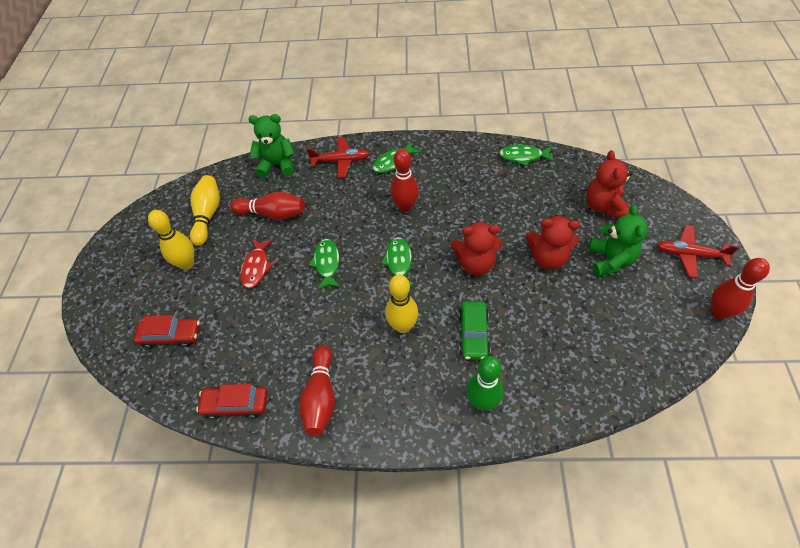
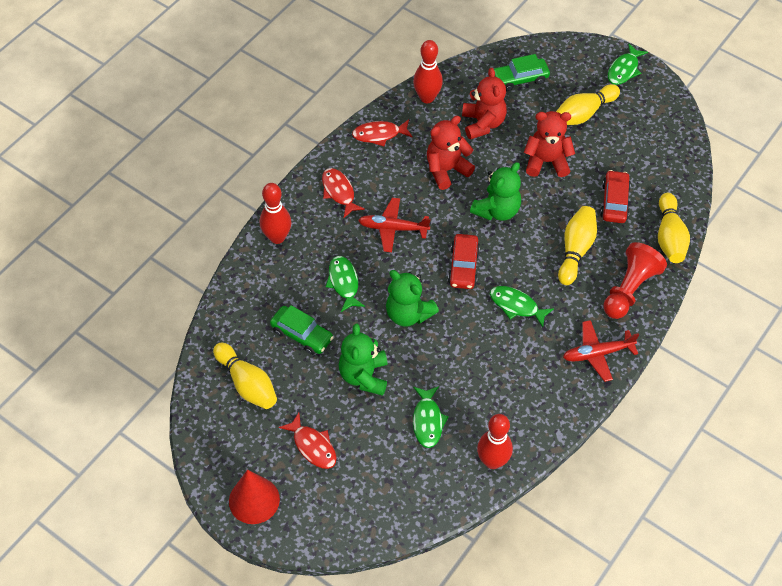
green bowling pin: 1 -> 0
green car: 1 -> 2
green teddy bear: 2 -> 3
red bowling pin: 4 -> 3
red cone: 0 -> 1
red fish: 1 -> 3
red pawn: 0 -> 1
yellow bowling pin: 3 -> 4

